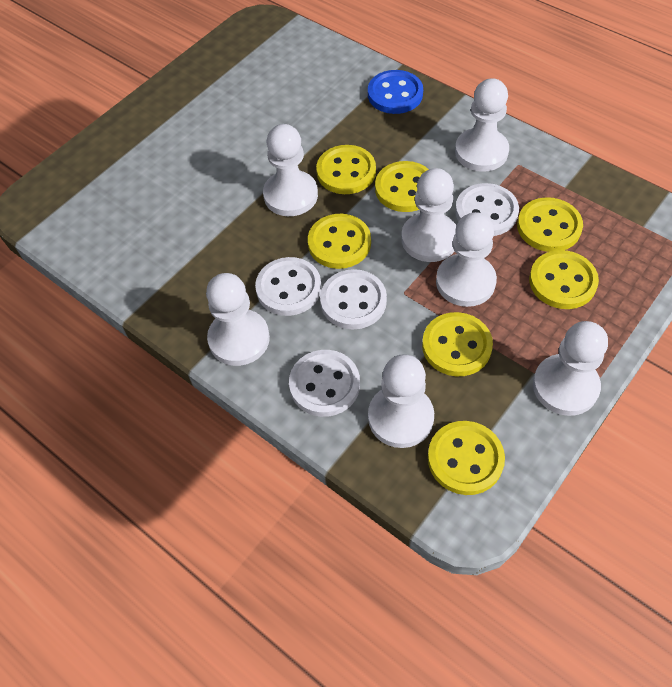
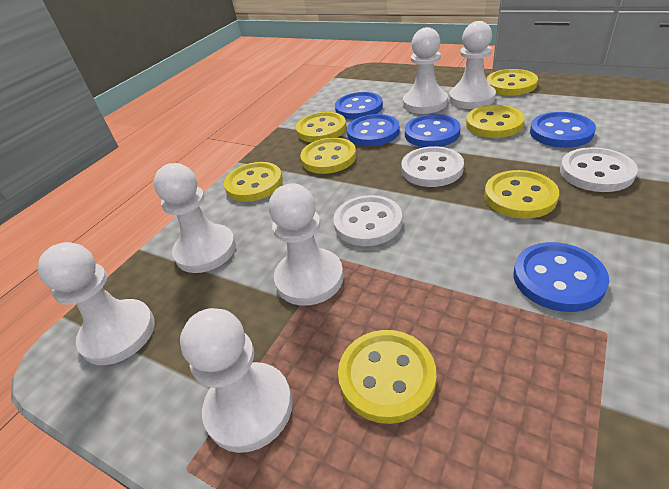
blue button: 1 -> 5
white button: 4 -> 3
white pawn: 7 -> 6

